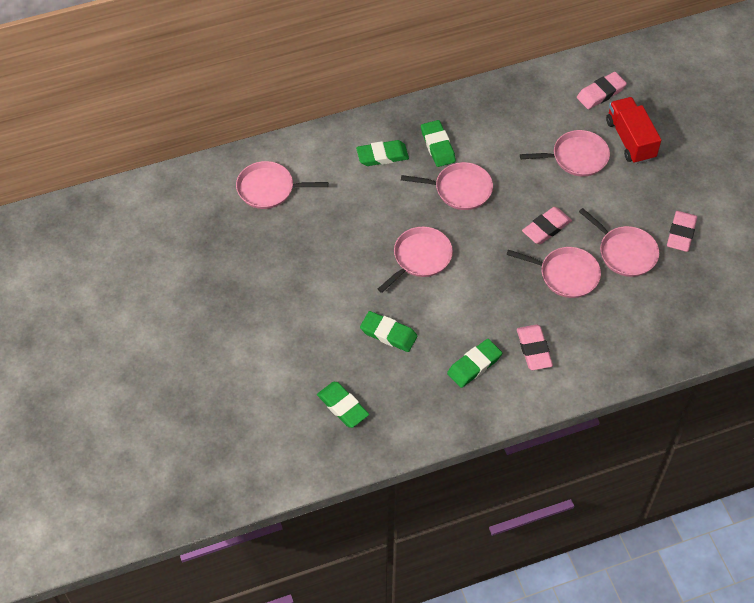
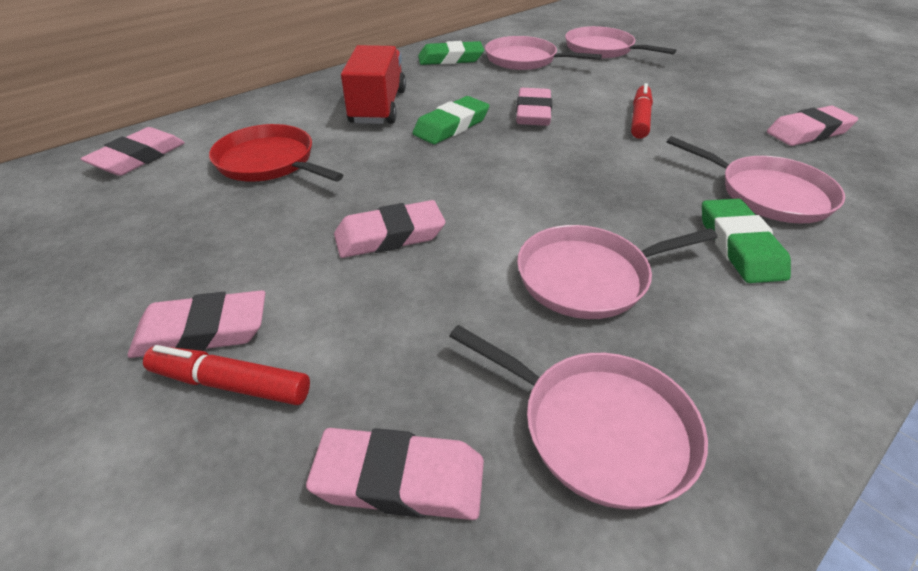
green eraser: 5 -> 3
pink eraser: 4 -> 6
pink pan: 6 -> 5
red marker: 0 -> 2
red pan: 0 -> 1

